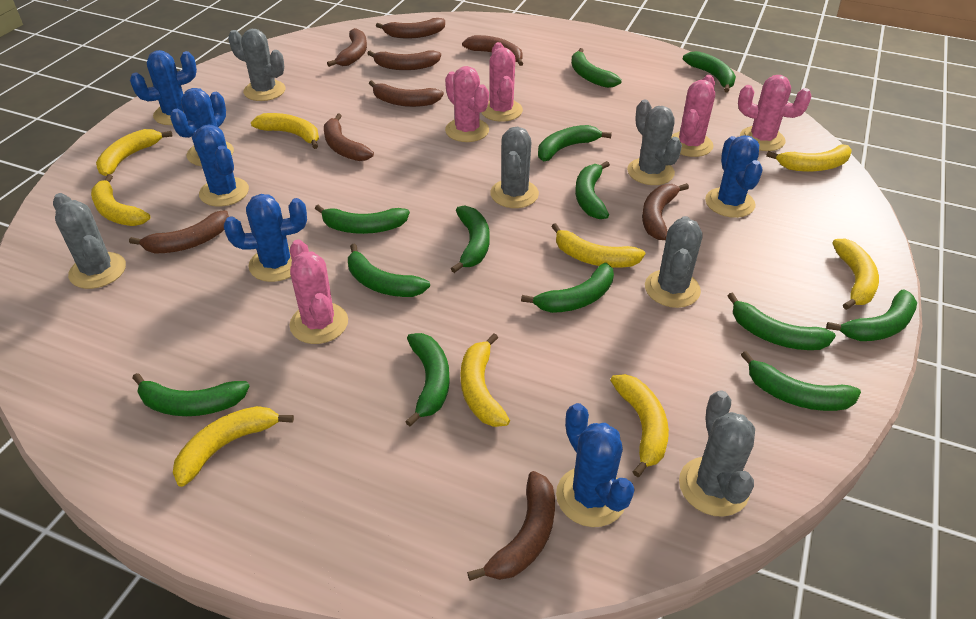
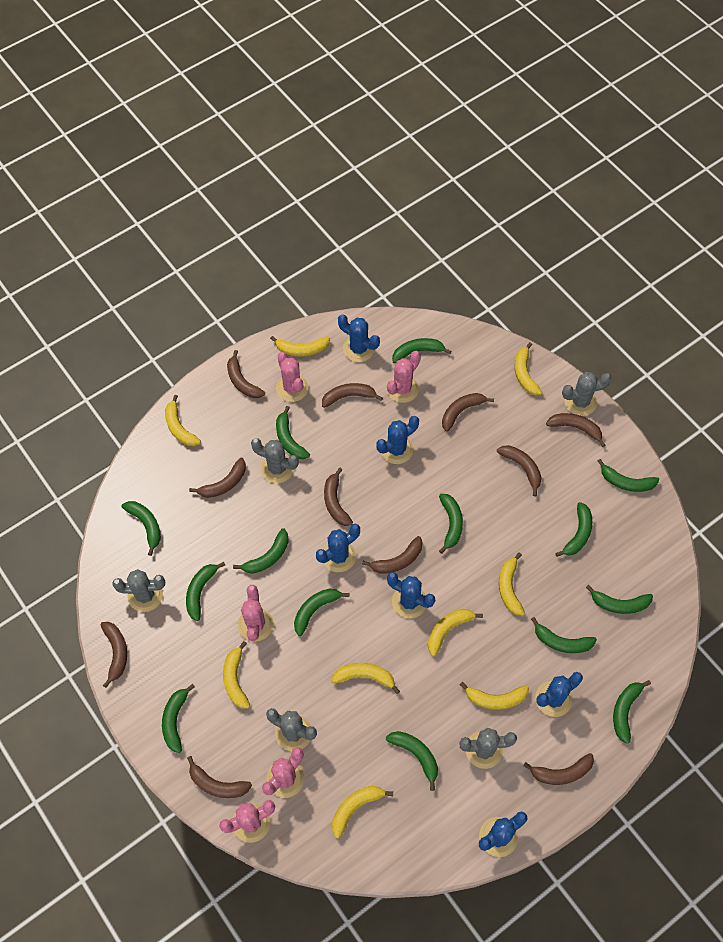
brown banana: 9 -> 11
green banana: 13 -> 14
grey cactus: 6 -> 5

